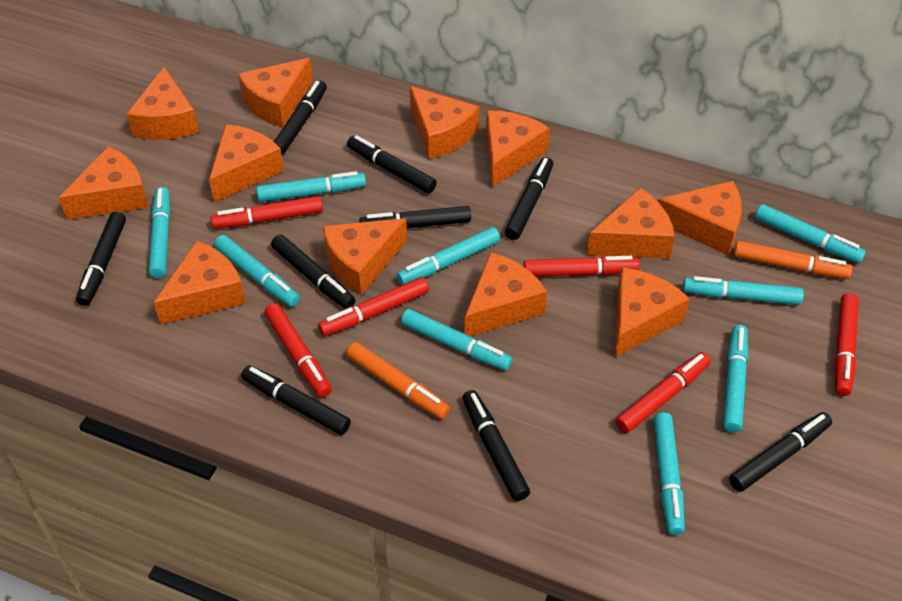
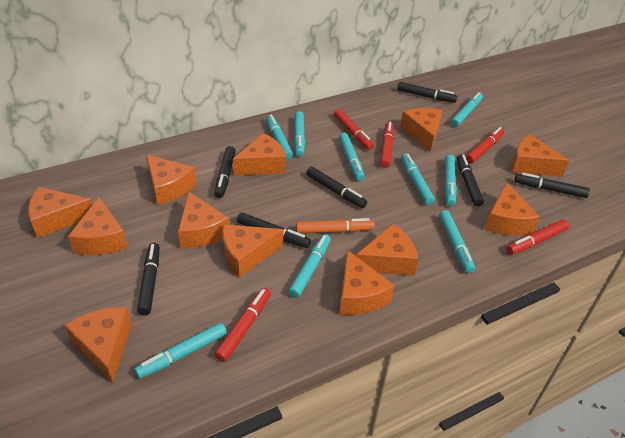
black marker: 9 -> 7
orange marker: 2 -> 1
red marker: 6 -> 5

